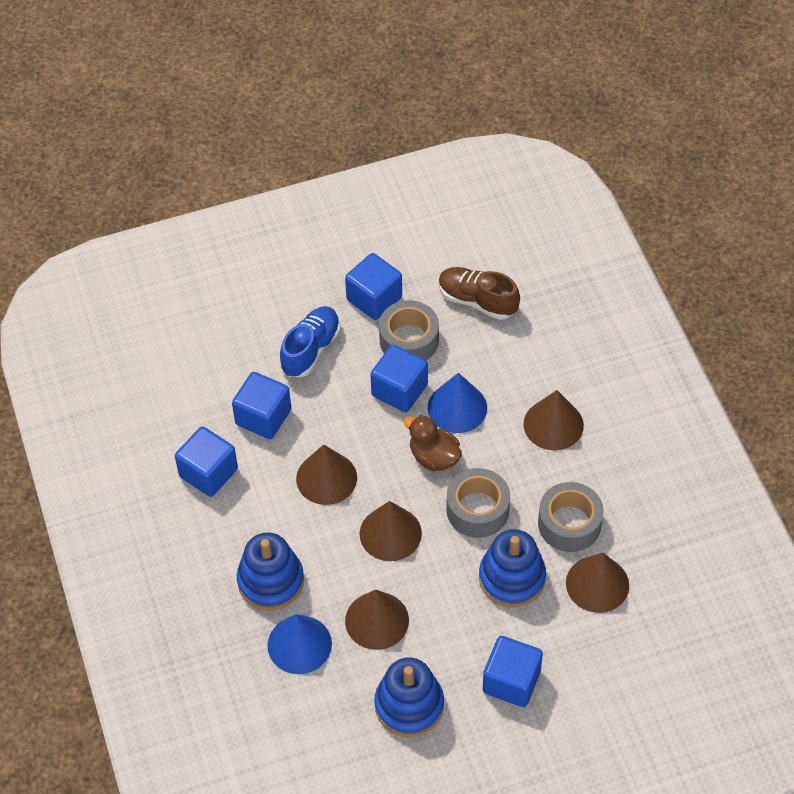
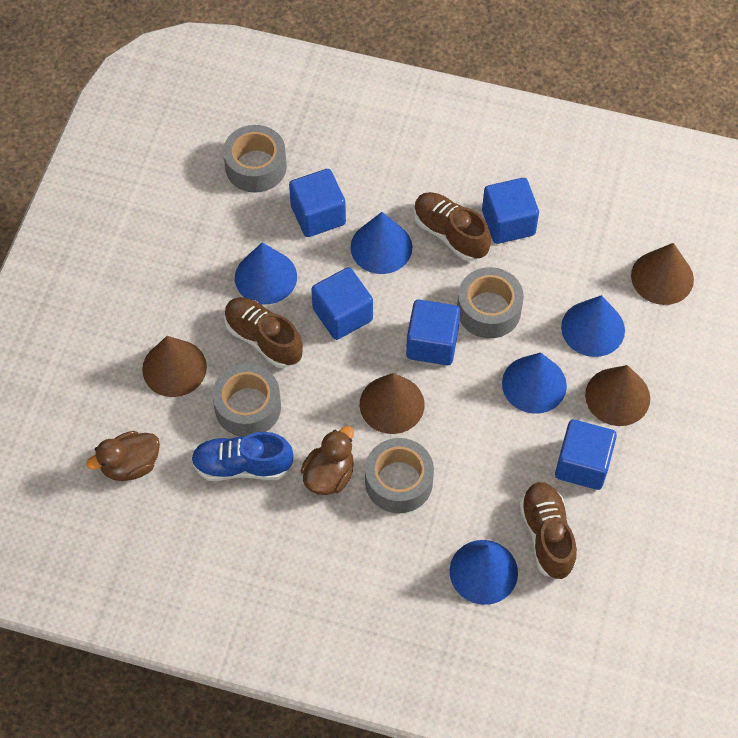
blue cone: 2 -> 5
blue stacking toy: 3 -> 0
brown cone: 5 -> 4
brown duck: 1 -> 2
brown shoe: 1 -> 3
grey tape: 3 -> 4

